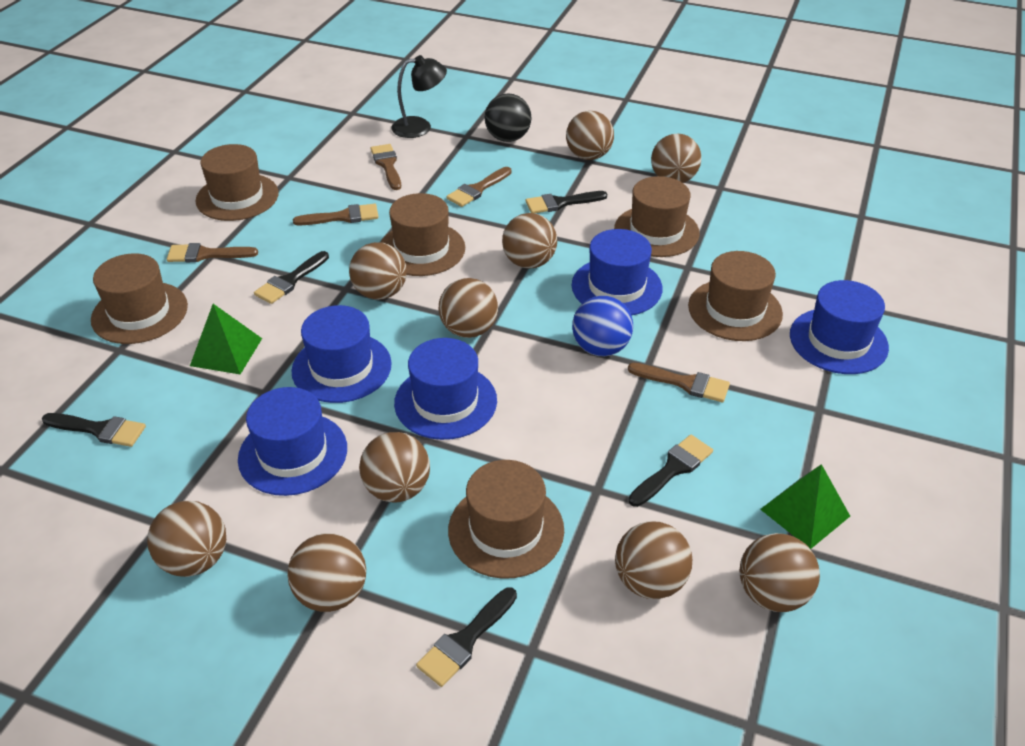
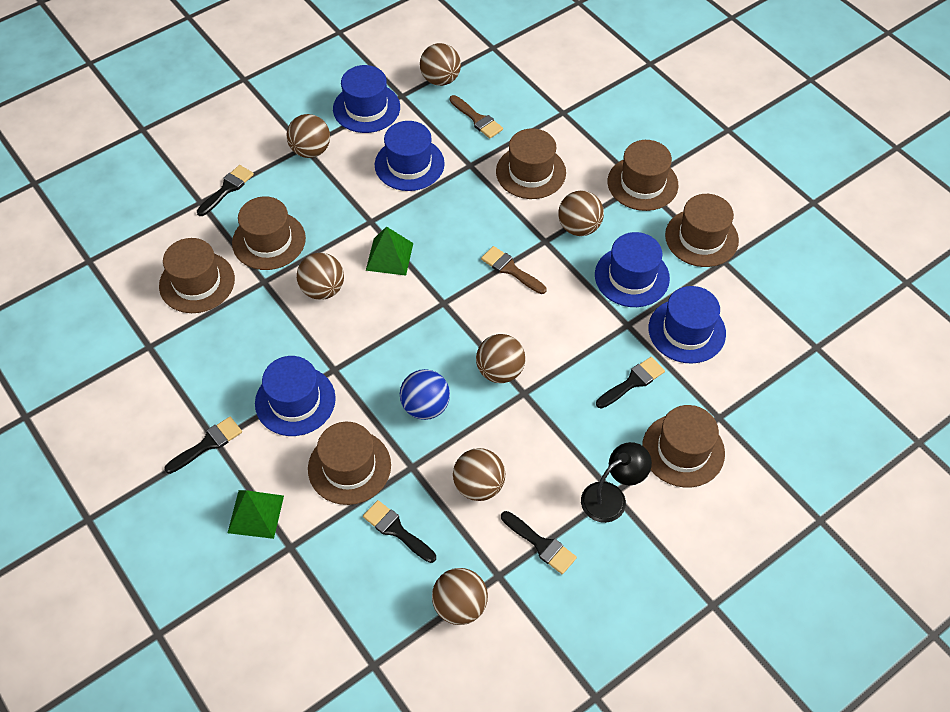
black ball: 1 -> 0
brown ball: 10 -> 7
brown brush: 5 -> 2
brown hat: 6 -> 7

